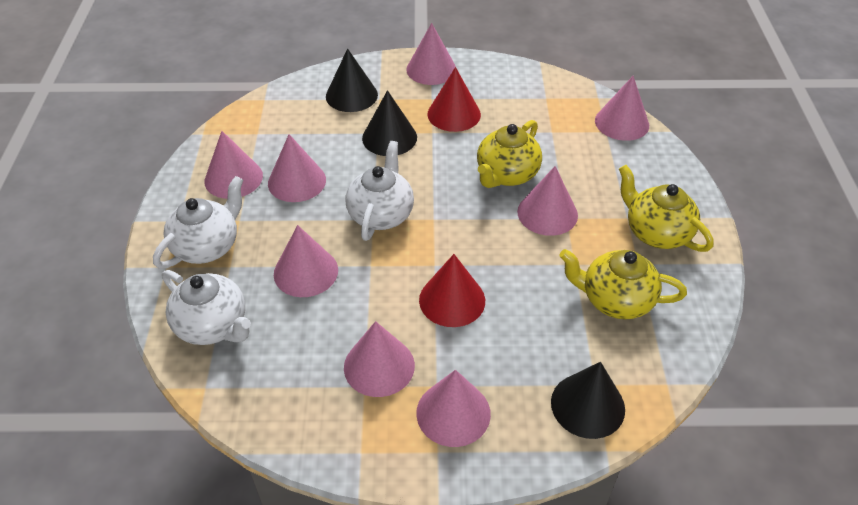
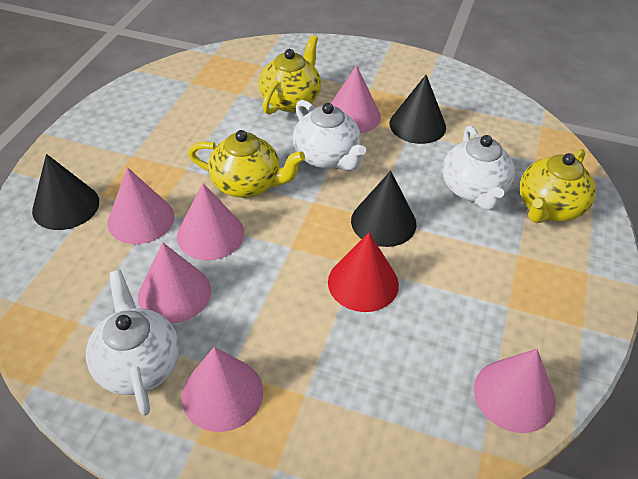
pink cone: 8 -> 6
red cone: 2 -> 1

